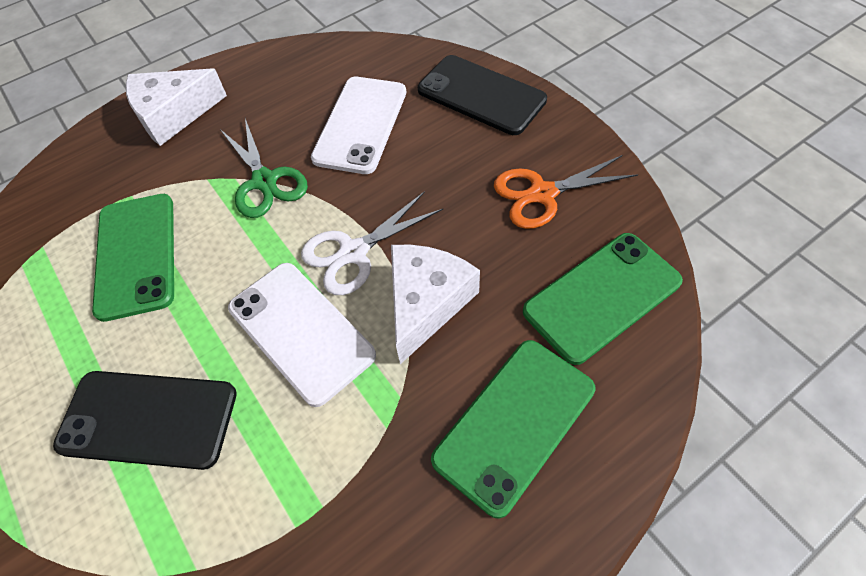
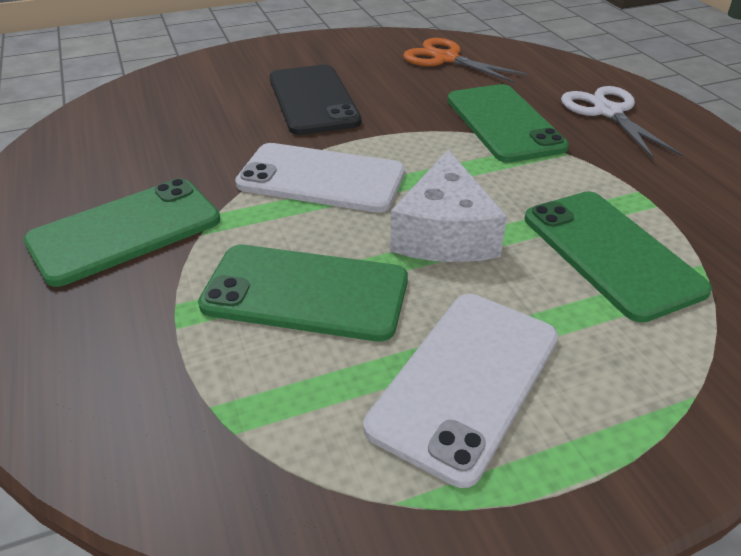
black phone: 2 -> 1
green phone: 3 -> 4
green scissors: 1 -> 0
white cheese: 2 -> 1

